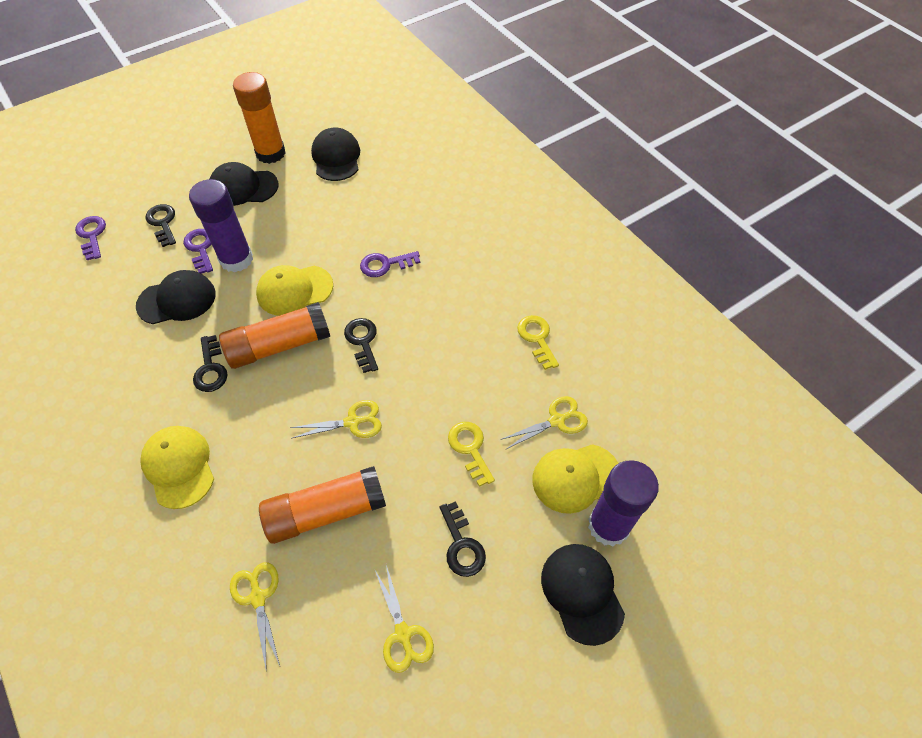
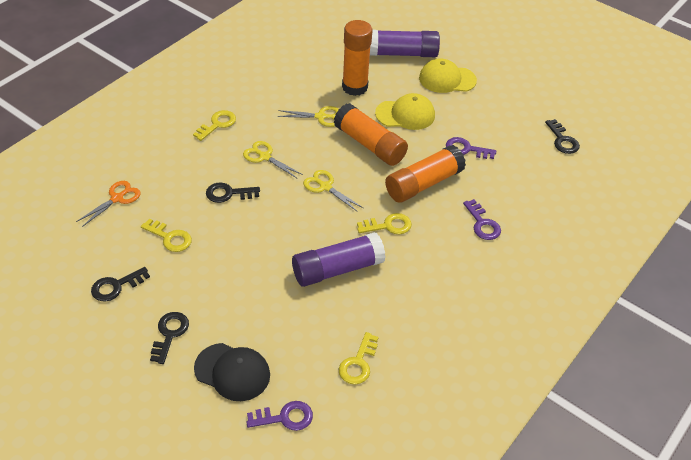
black cap: 4 -> 1
orange scissors: 0 -> 1
yellow cap: 3 -> 2
yellow key: 2 -> 4
yellow scissors: 4 -> 3

